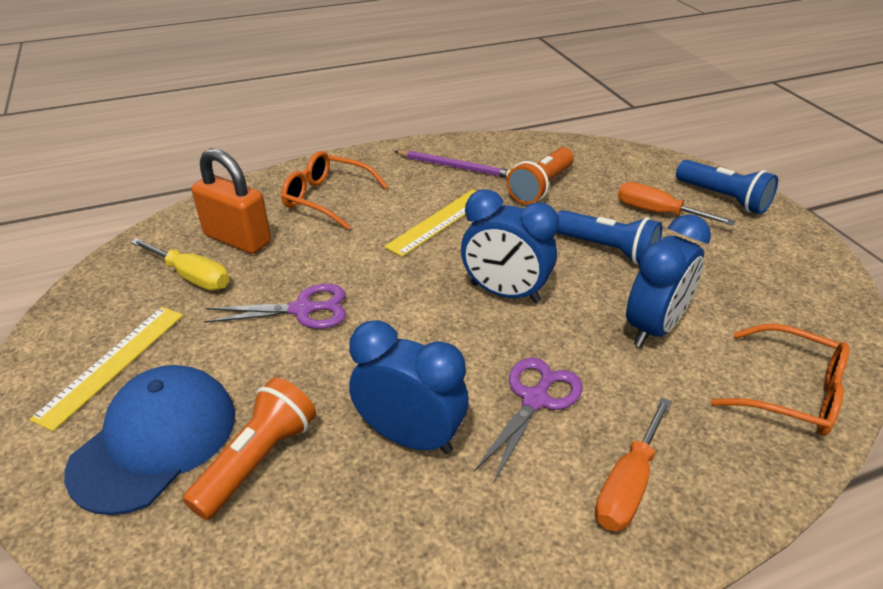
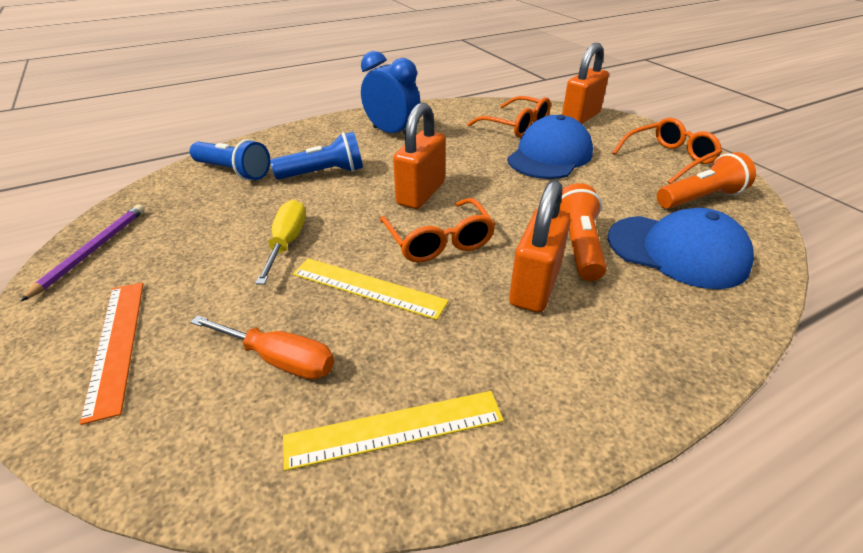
blue cap: 1 -> 2
blue clock: 3 -> 1
orange glasses: 2 -> 3
orange padlock: 1 -> 3
orange ruler: 0 -> 1
orange screwdriver: 2 -> 1
purple scissors: 2 -> 0

